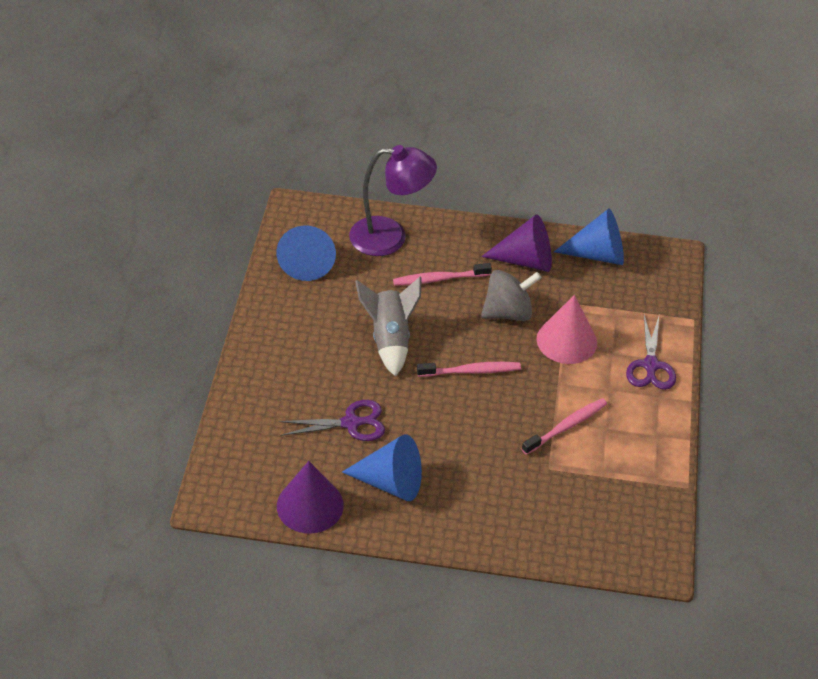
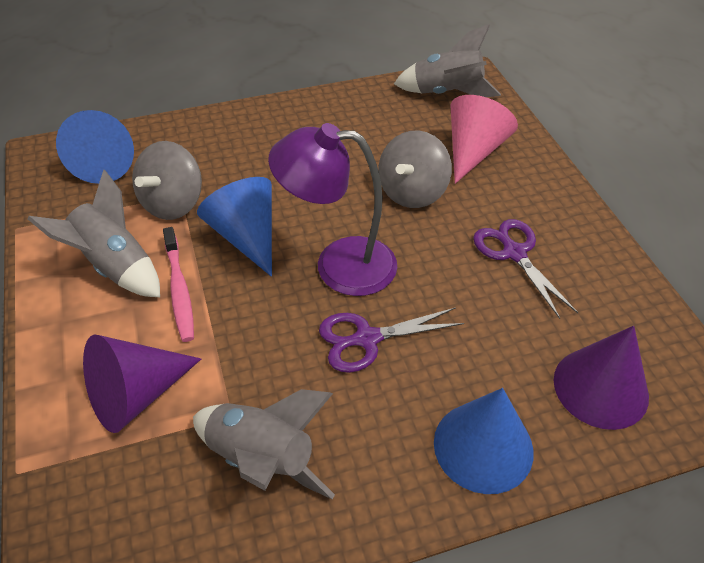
grey rocket: 1 -> 3
grey spinning top: 1 -> 2
pink toothbrush: 3 -> 1

